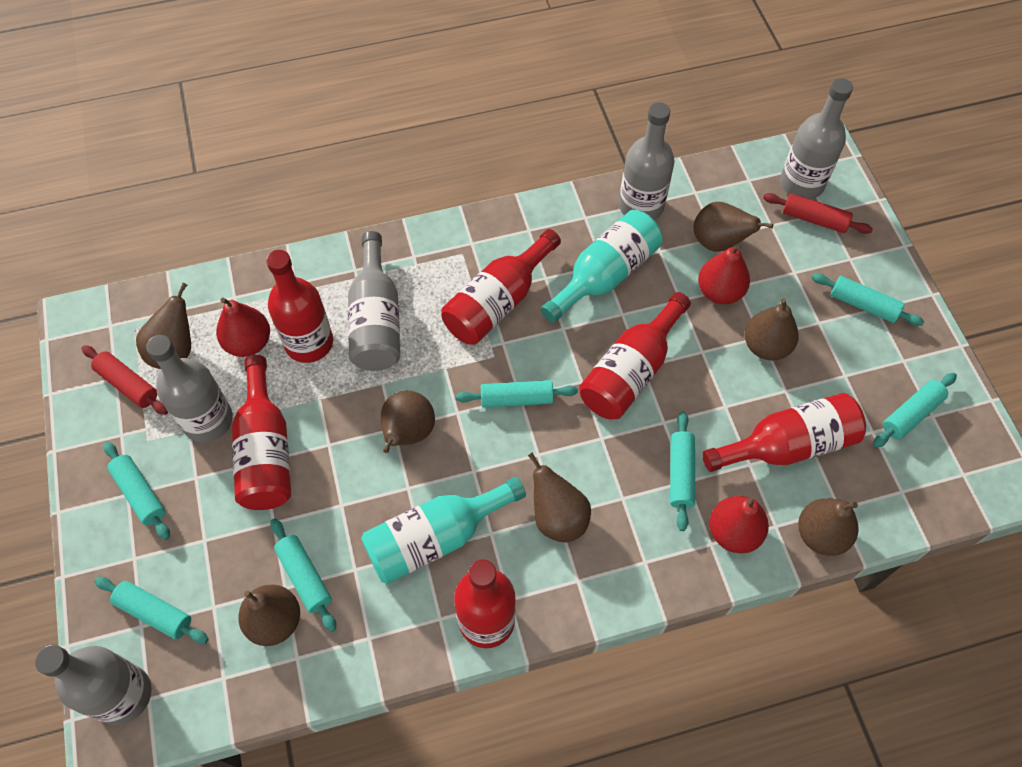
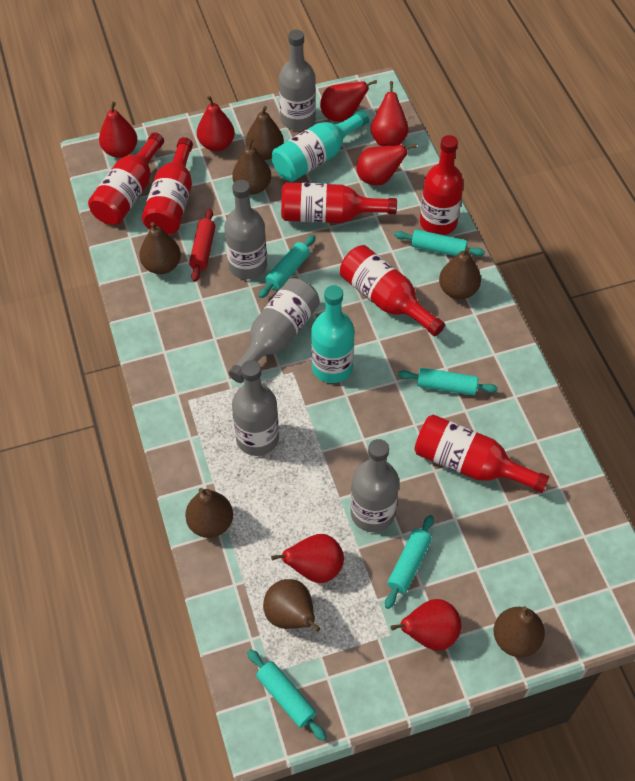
red pear: 3 -> 7
red rolling pin: 2 -> 1
turquoise rolling pin: 7 -> 5

